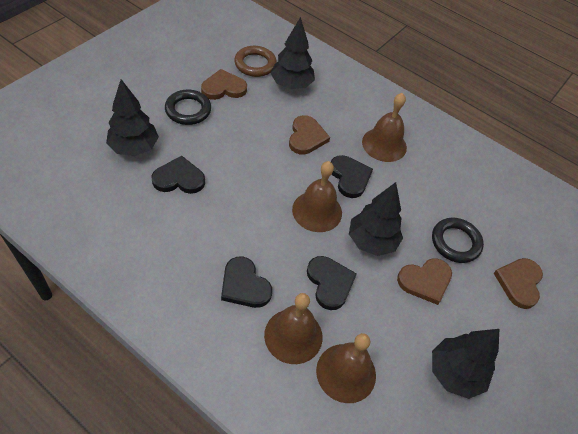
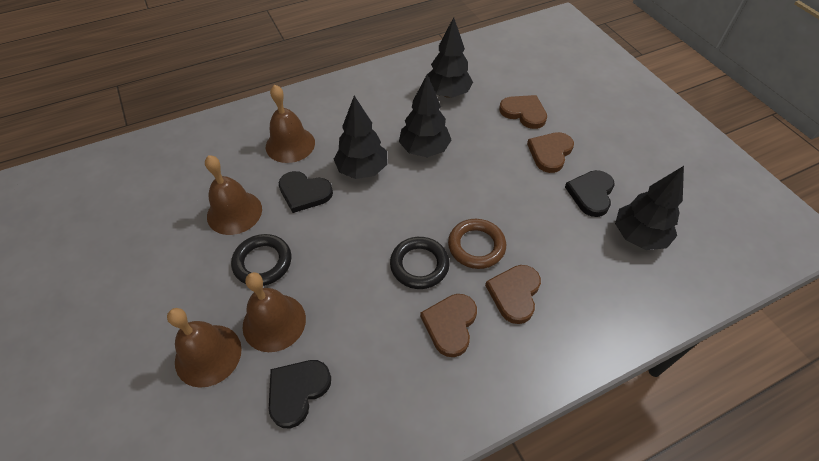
black heart: 4 -> 3

